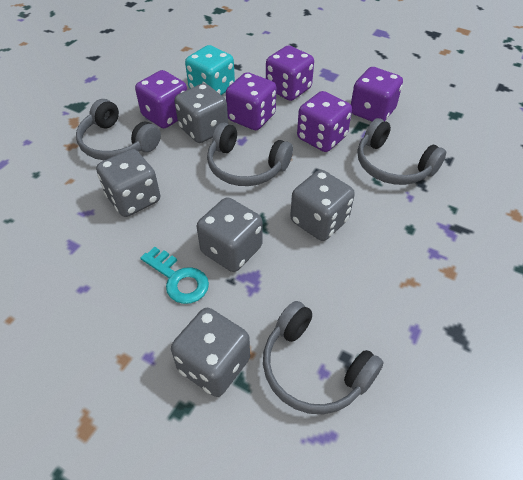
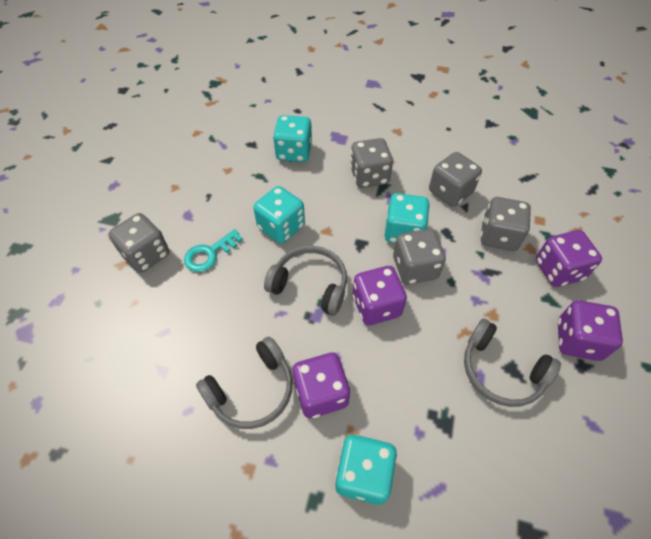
grey headphones: 4 -> 3
purple dice: 5 -> 4
turquoise dice: 1 -> 4

